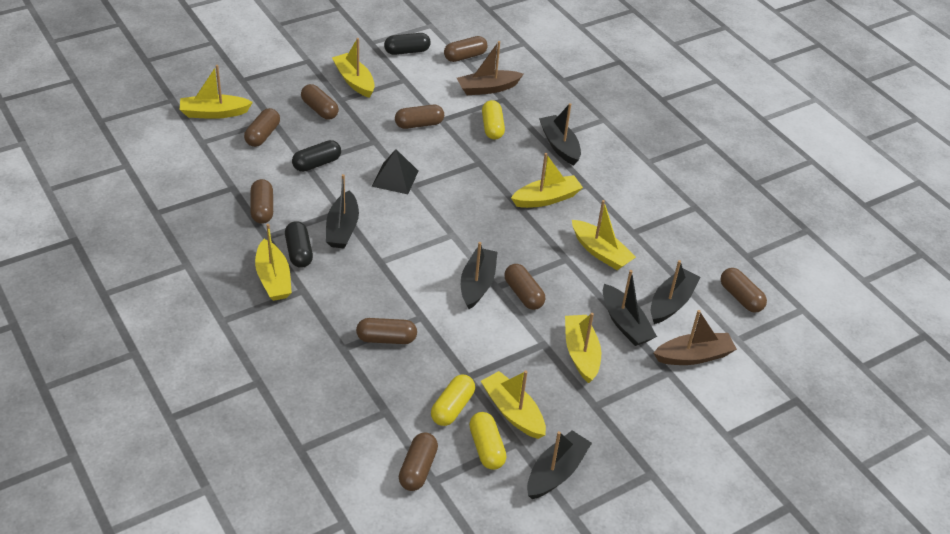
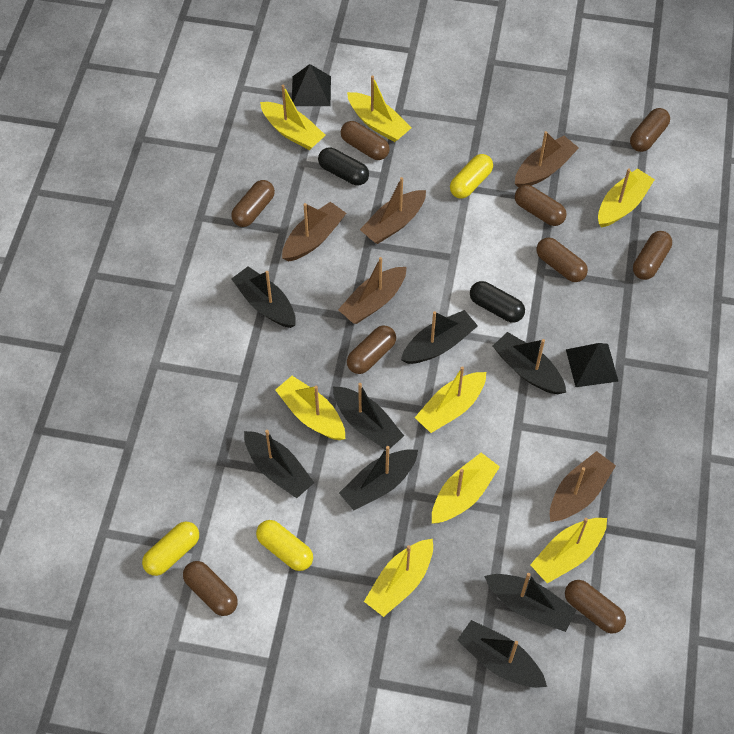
black boat: 6 -> 8
black capsule: 3 -> 2
black pyramid: 1 -> 2
brown boat: 2 -> 5
yellow boat: 7 -> 8

